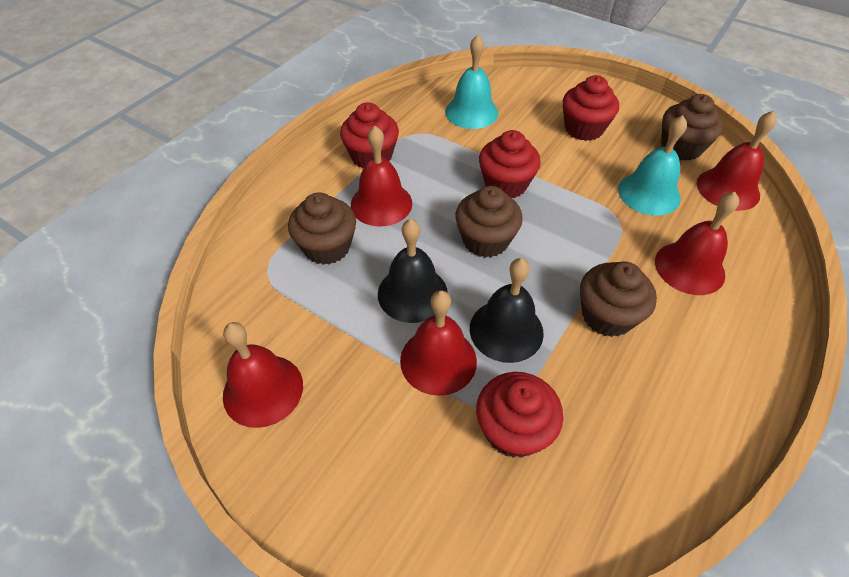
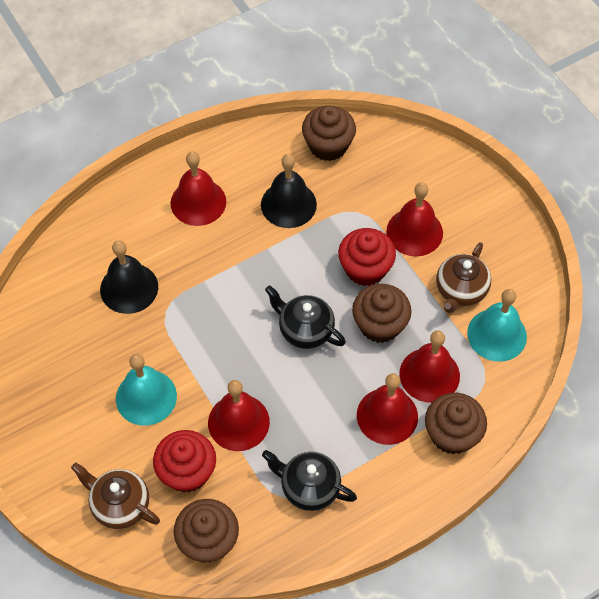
black teapot: 0 -> 2
brown teapot: 0 -> 2
red cupcake: 4 -> 2

